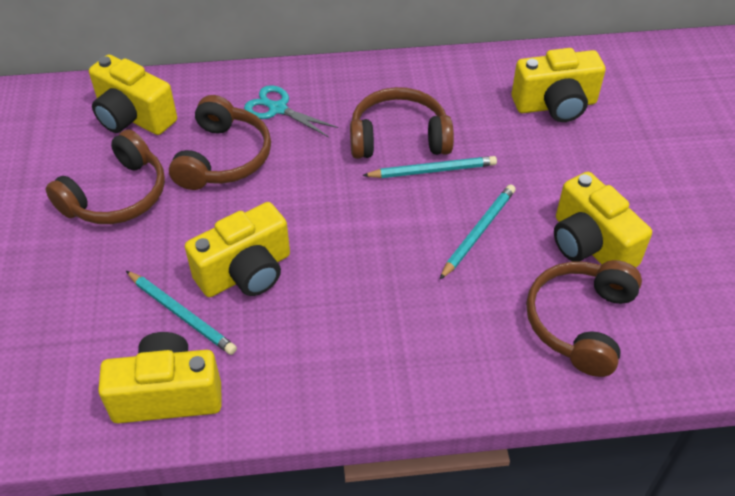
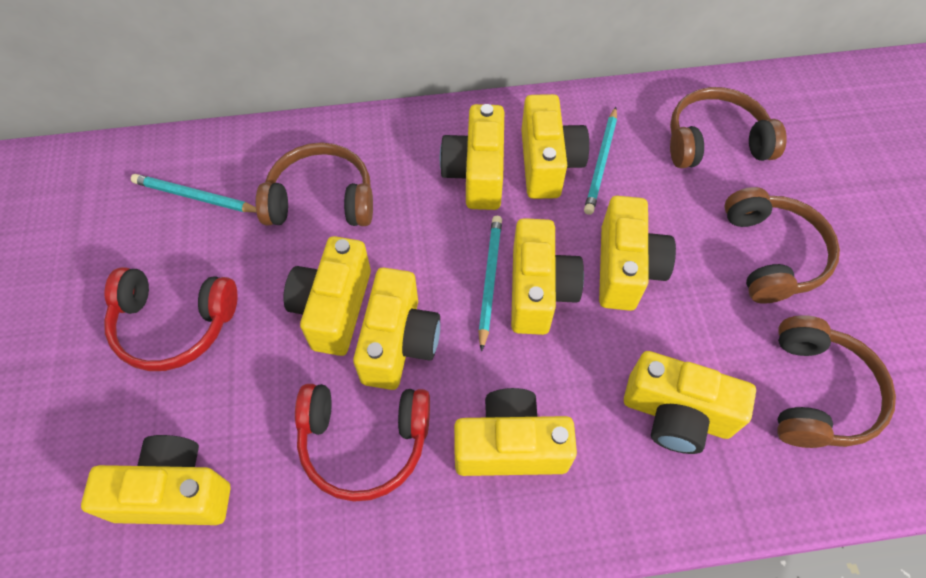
red headphones: 0 -> 2
turquoise scissors: 1 -> 0
yellow camera: 5 -> 9

